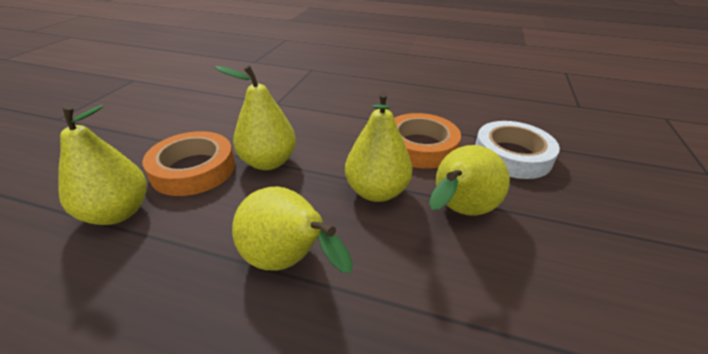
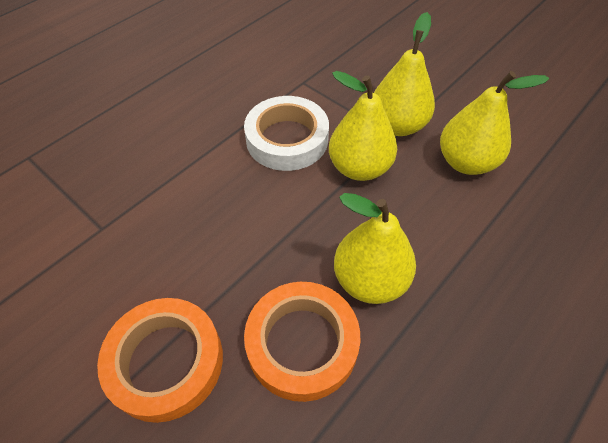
yellow pear: 5 -> 4

